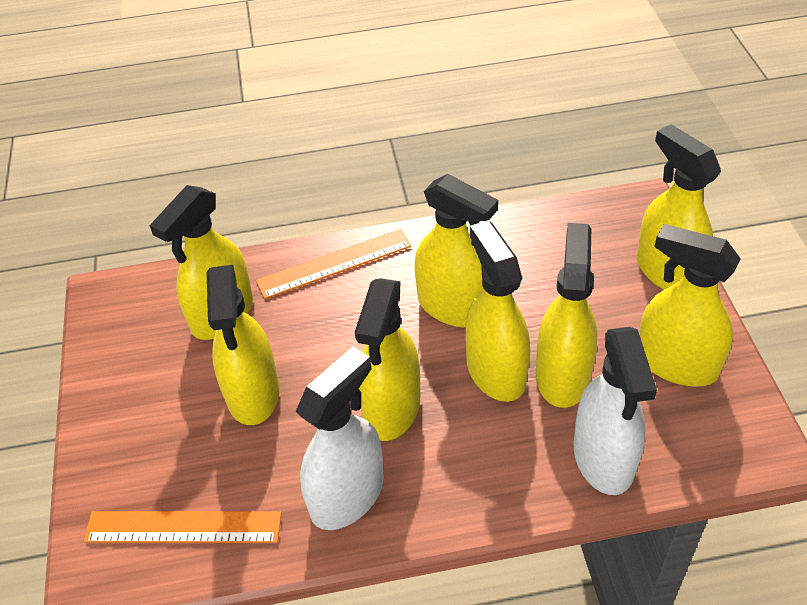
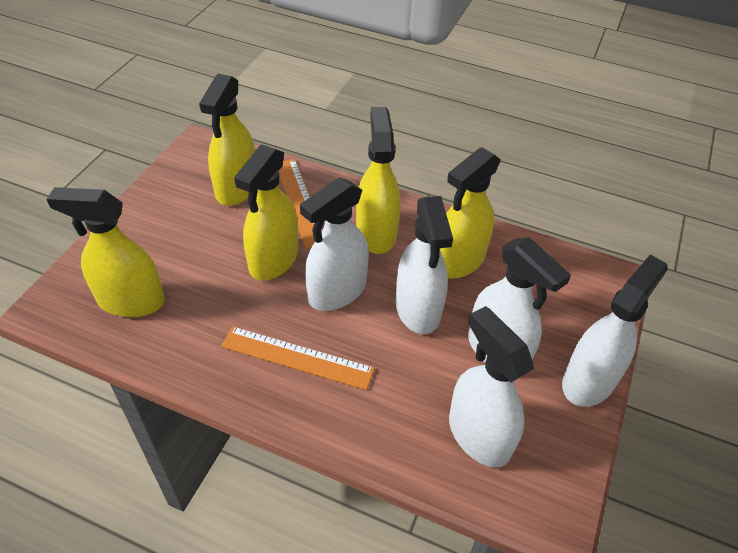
white spray bottle: 2 -> 5
yellow spray bottle: 8 -> 5

